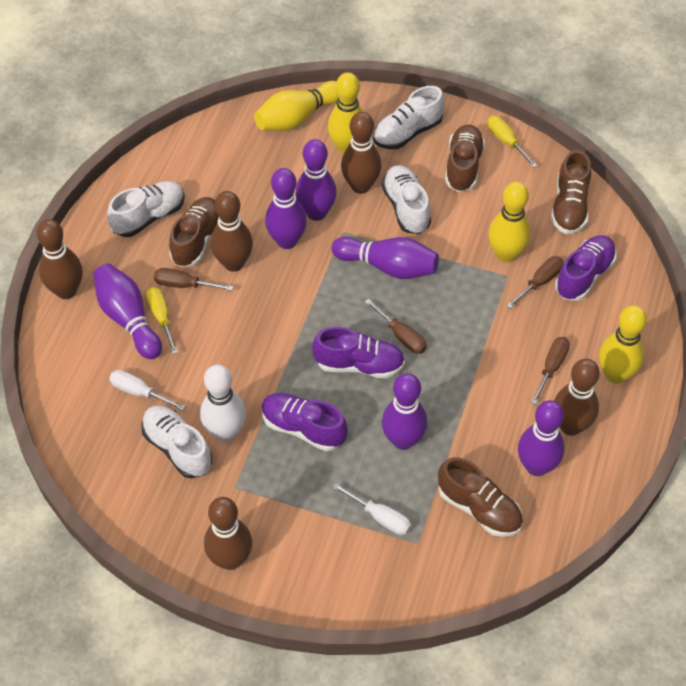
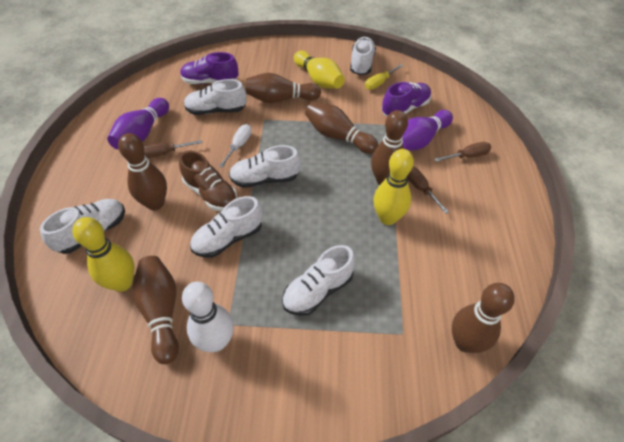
brown bowling pin: 5 -> 6
brown screwdriver: 4 -> 3
brown shoe: 4 -> 1
purple bowling pin: 6 -> 2
purple shoe: 3 -> 2
white screwdriver: 2 -> 1
white shoe: 4 -> 6
yellow bowling pin: 4 -> 3
yellow screwdriver: 2 -> 1

